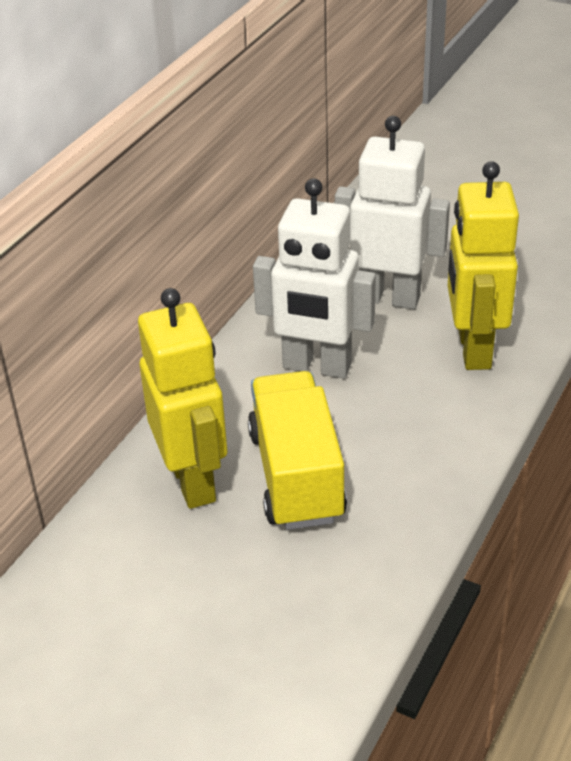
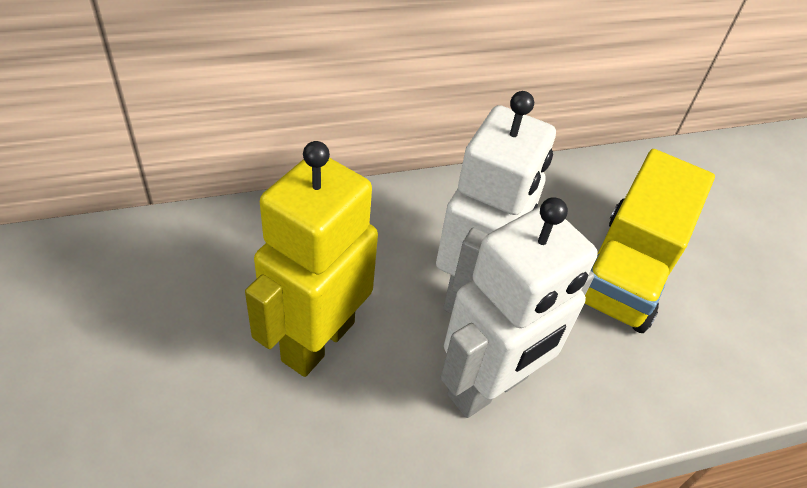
yellow robot: 2 -> 1

